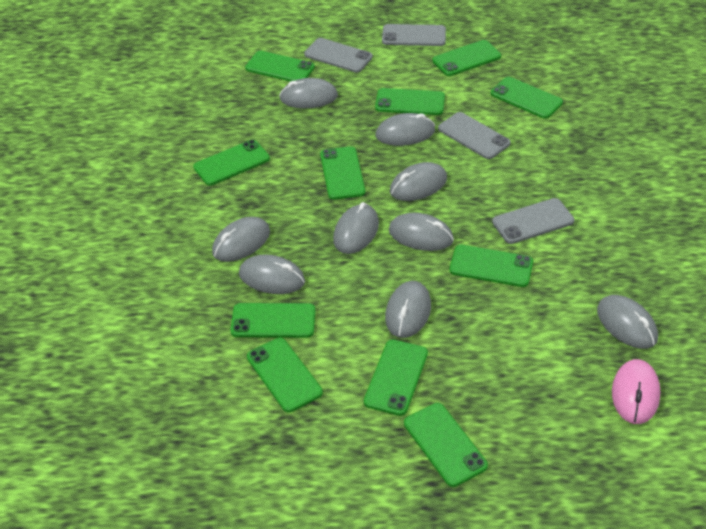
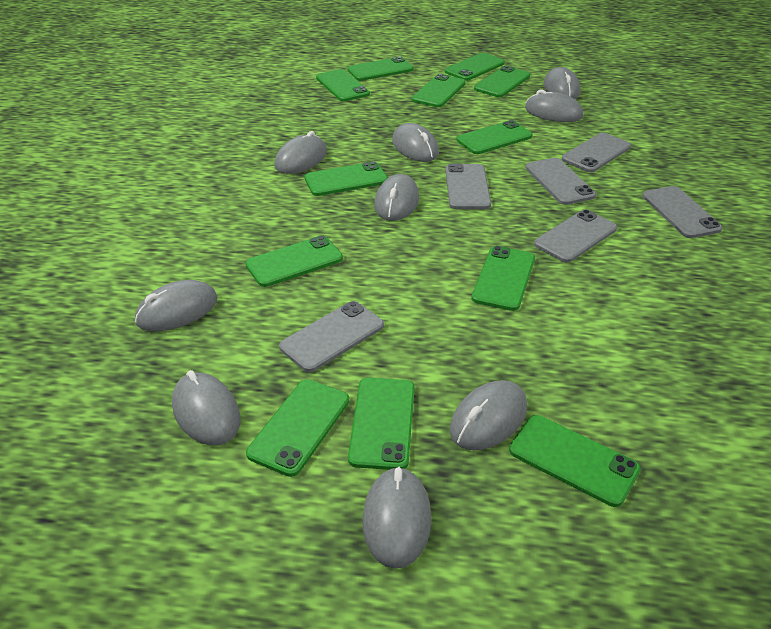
green phone: 11 -> 12
grey phone: 4 -> 6
pink mouse: 1 -> 0

